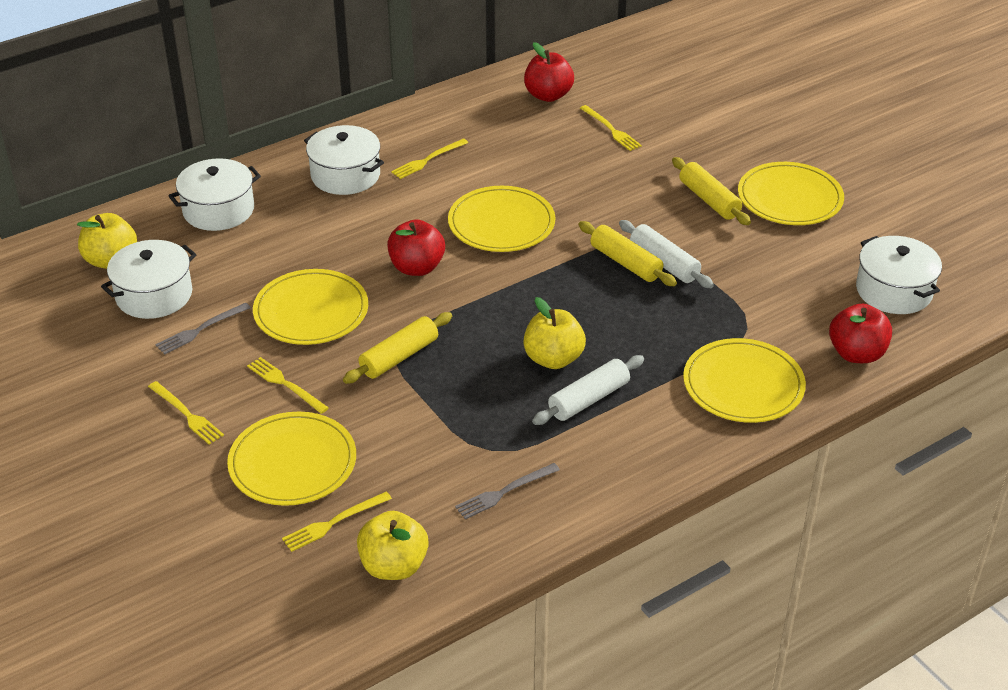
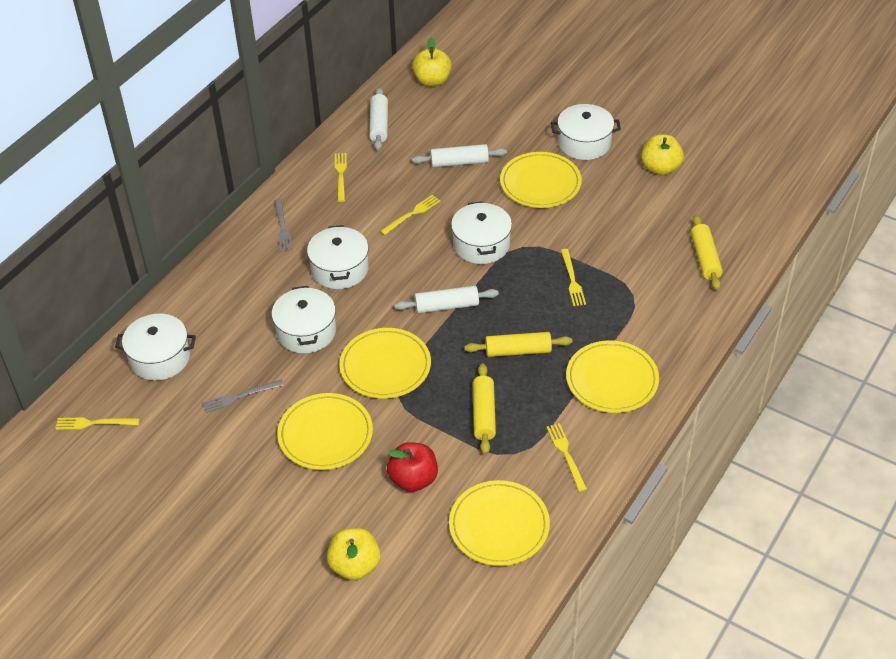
red apple: 3 -> 1
white pot: 4 -> 5
white rolling pin: 2 -> 3

